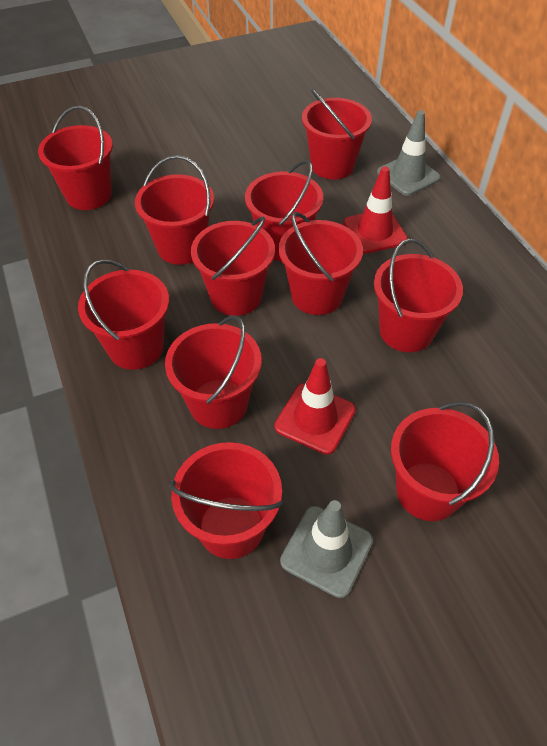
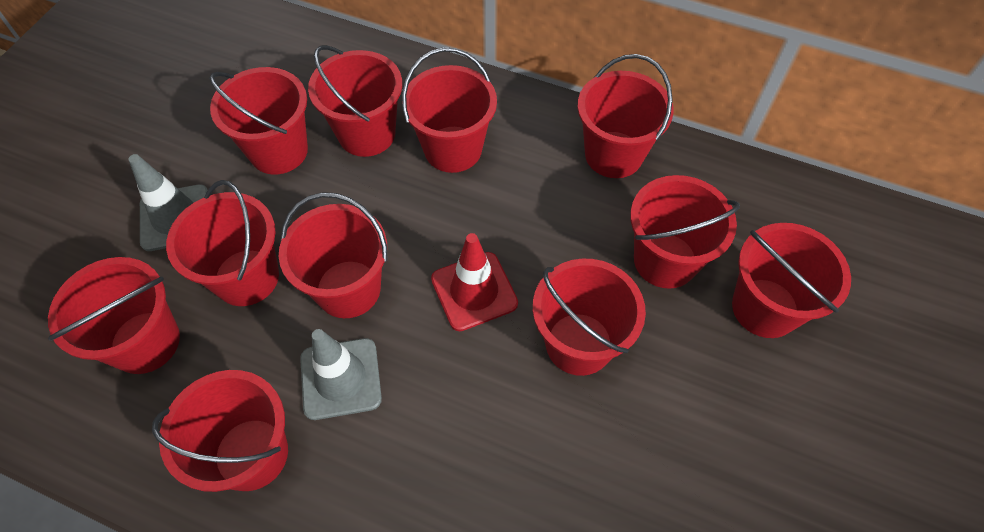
red traffic cone: 2 -> 1

